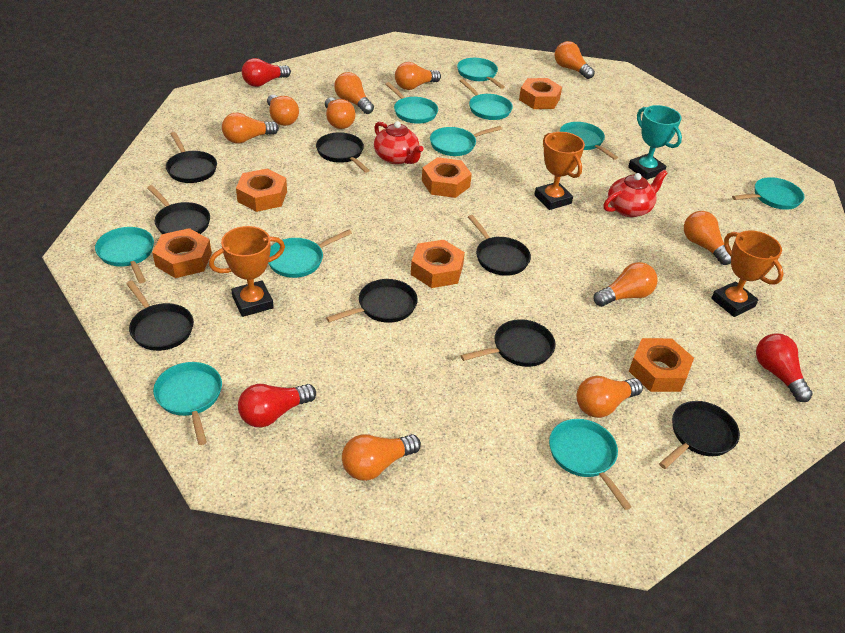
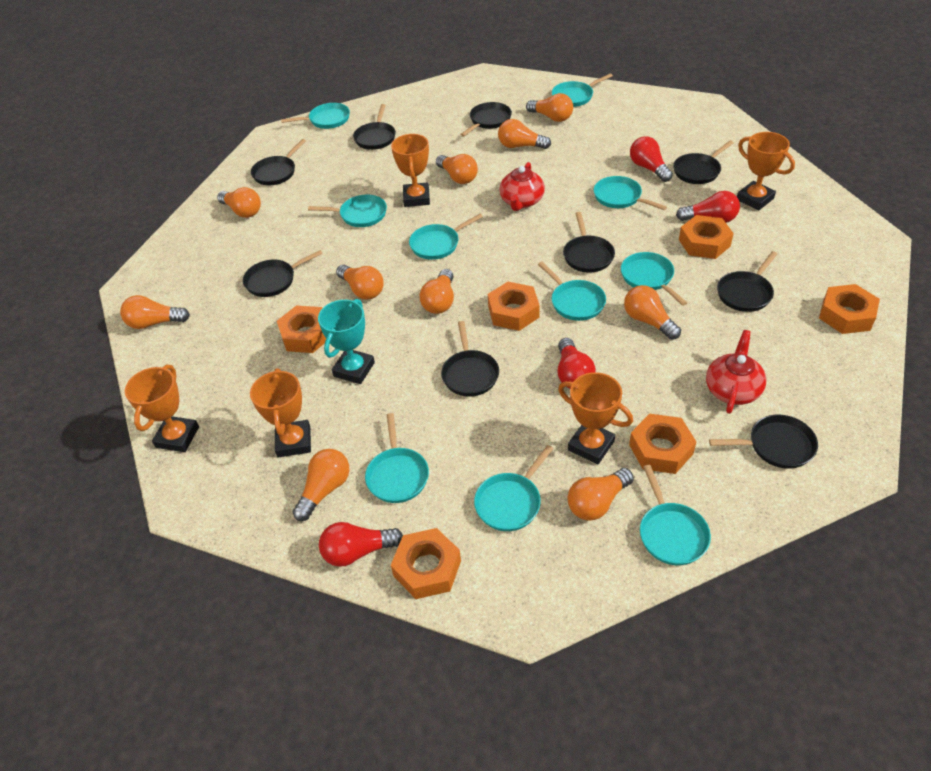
black pan: 8 -> 9
orange trophy: 3 -> 5
red light bulb: 3 -> 4

